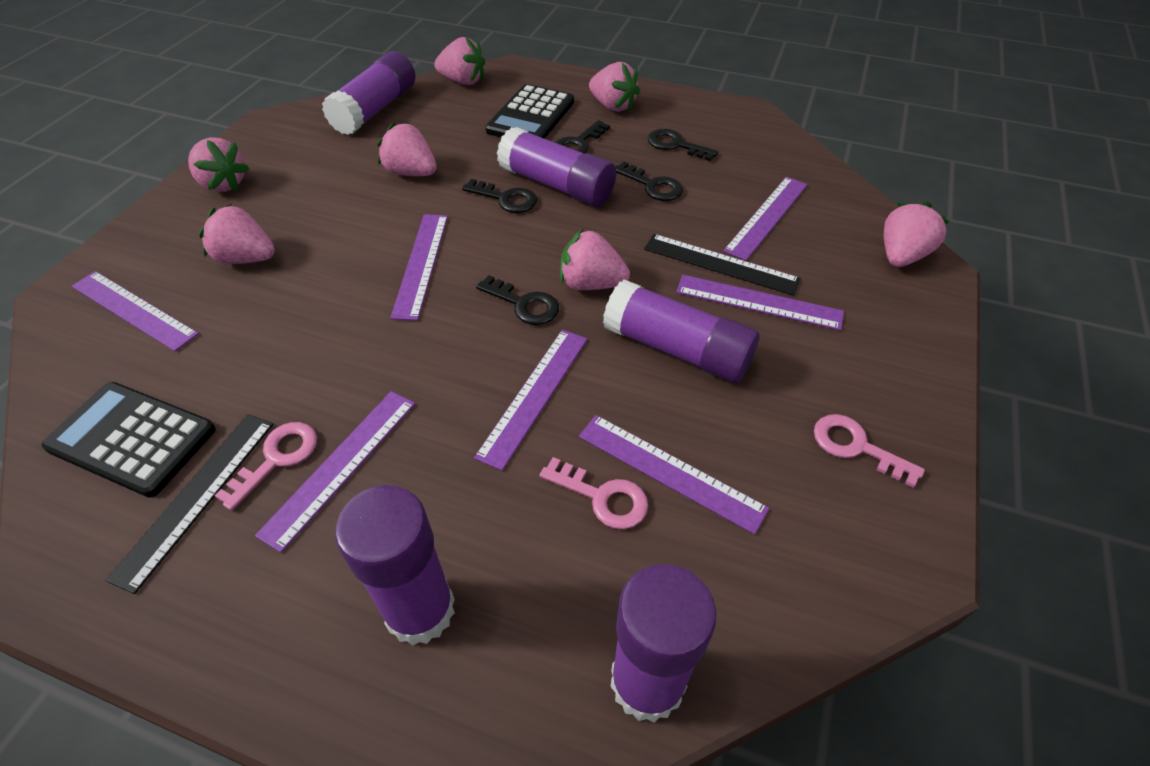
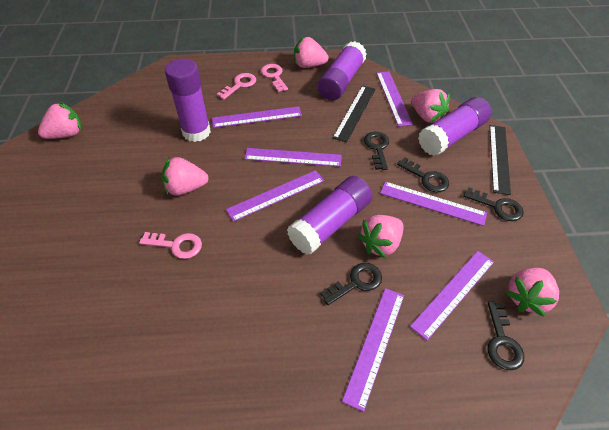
black calculator: 2 -> 0
pink strawberry: 7 -> 6
purple glue stick: 5 -> 4

